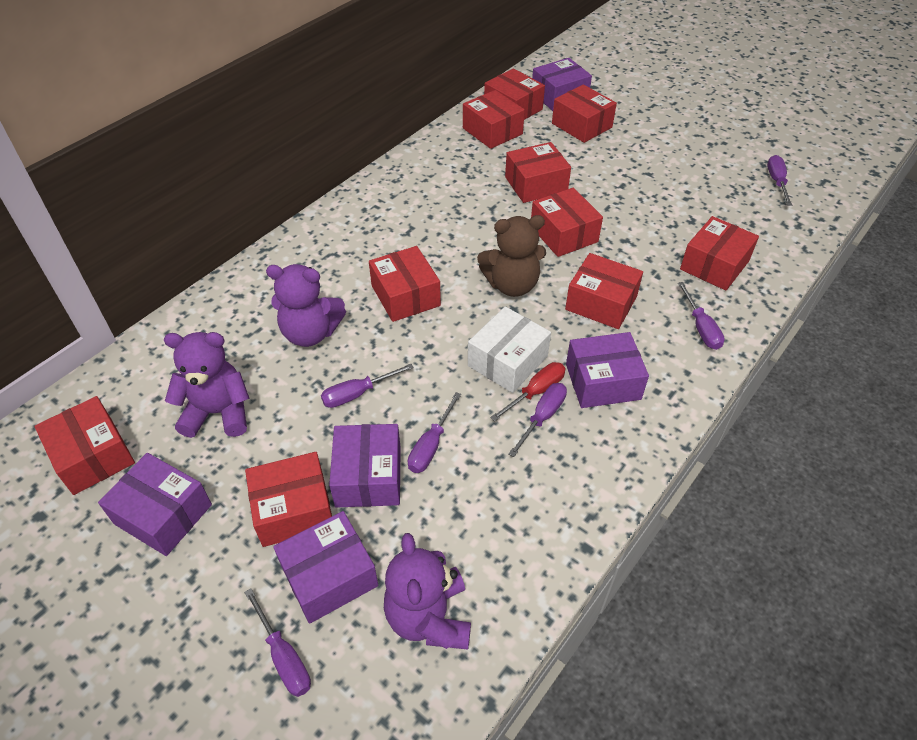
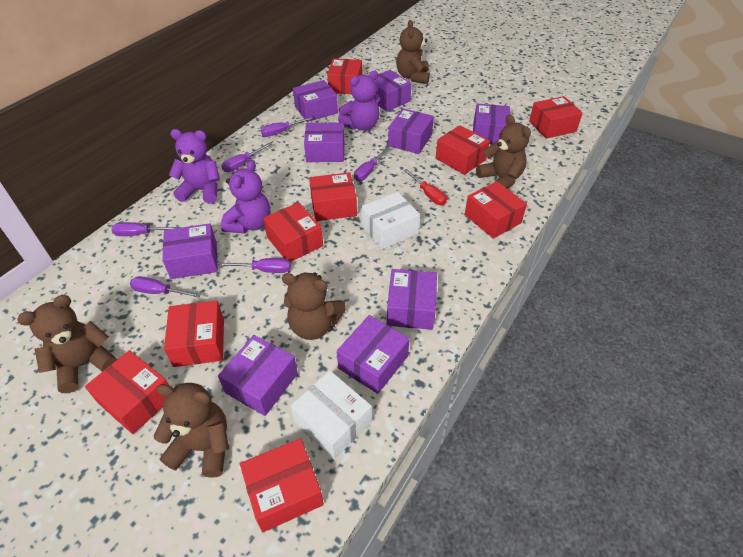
brown teddy bear: 1 -> 5
purple box: 5 -> 9
red box: 10 -> 9
white box: 1 -> 2

